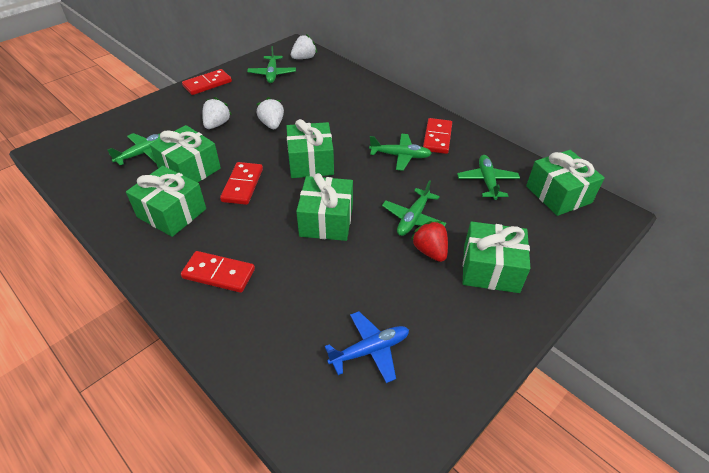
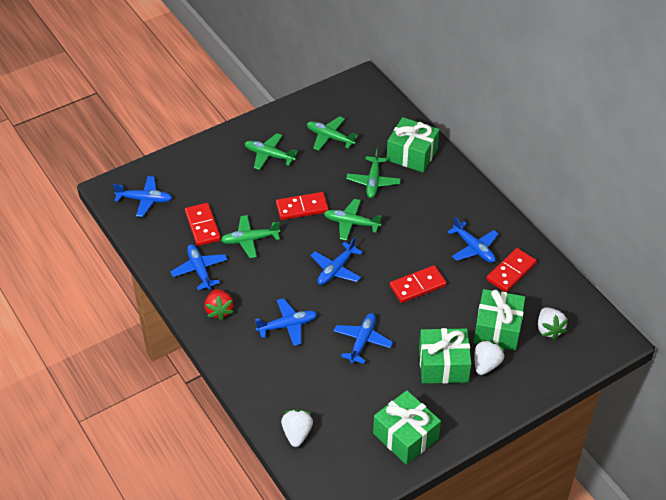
blue plane: 1 -> 6
green gift: 6 -> 4

